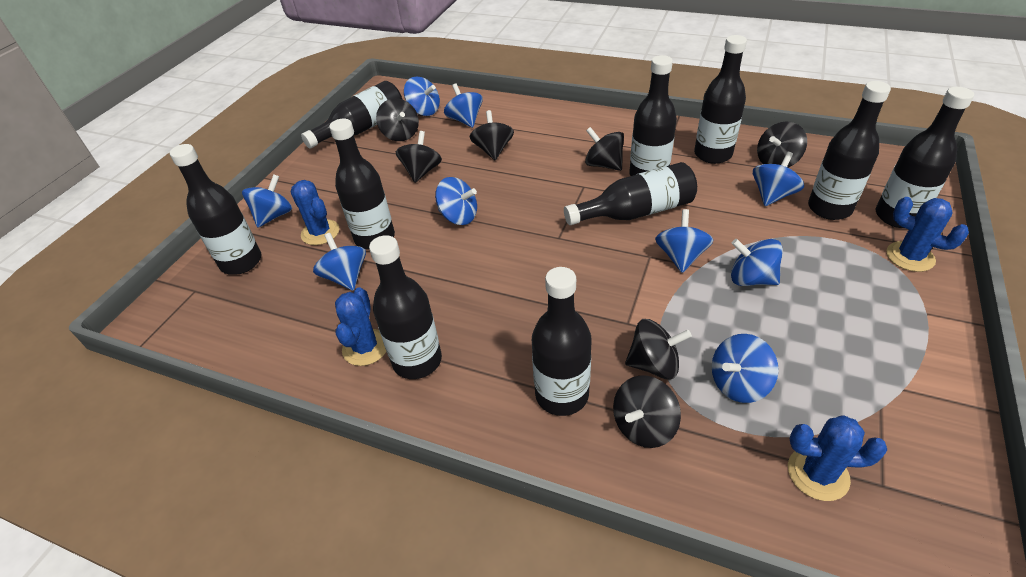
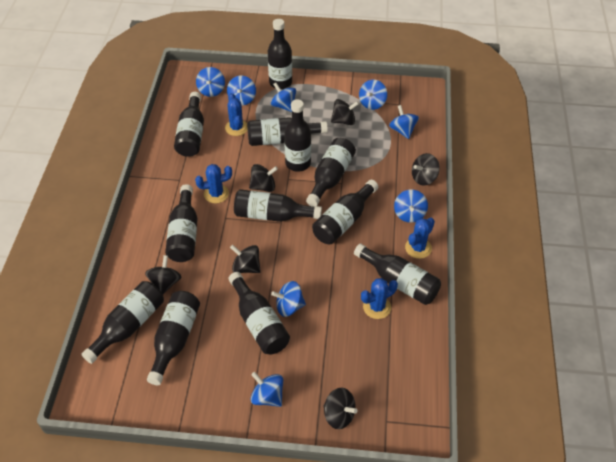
black bottle: 10 -> 12
black spinning top: 7 -> 6
blue spinning top: 9 -> 8

